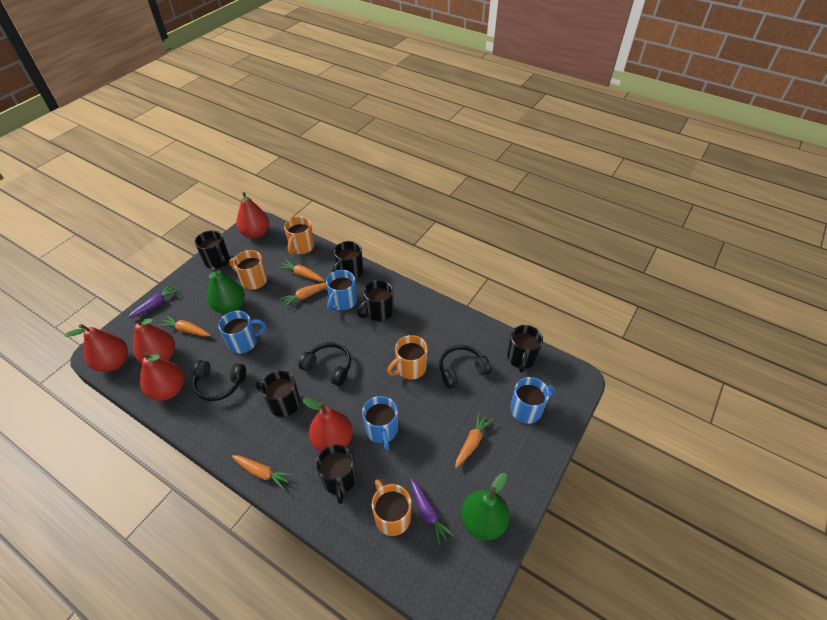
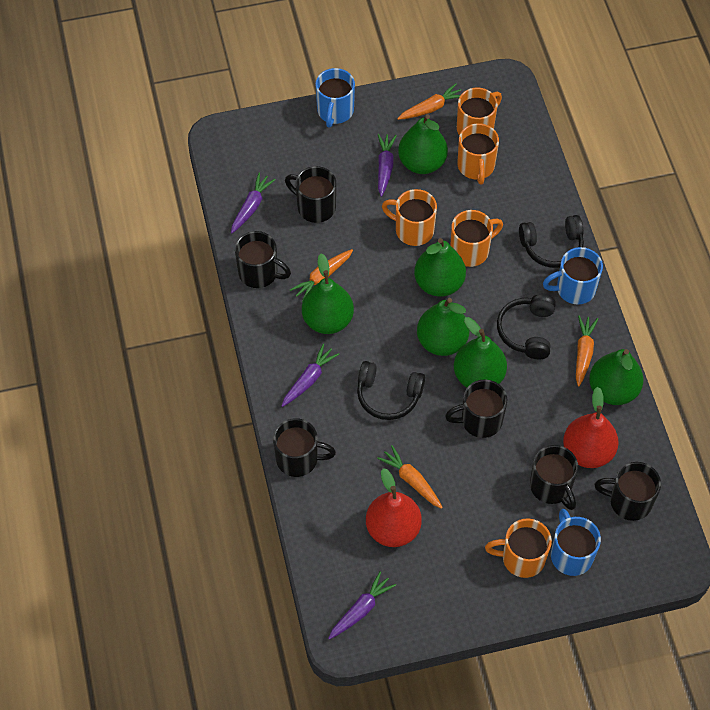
blue mug: 4 -> 3
green pear: 2 -> 6
orange carrot: 5 -> 4
orange mug: 4 -> 5
purple carrot: 2 -> 4
red pear: 5 -> 2

